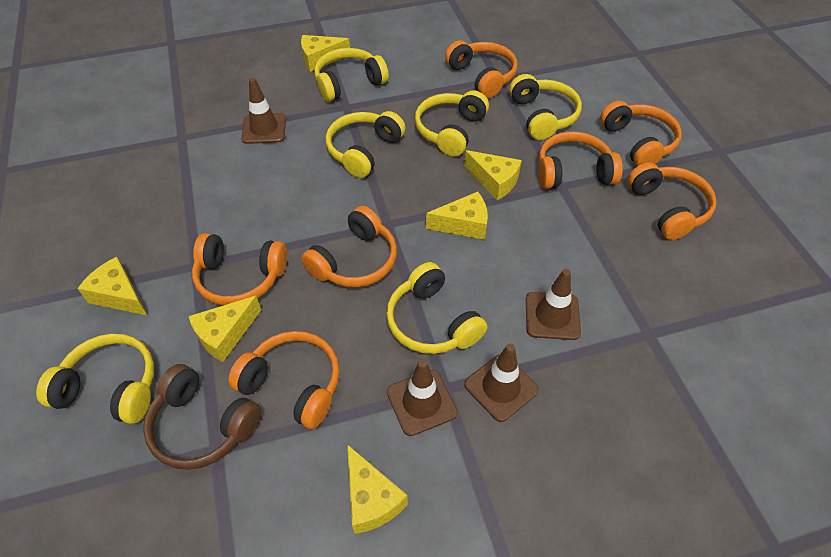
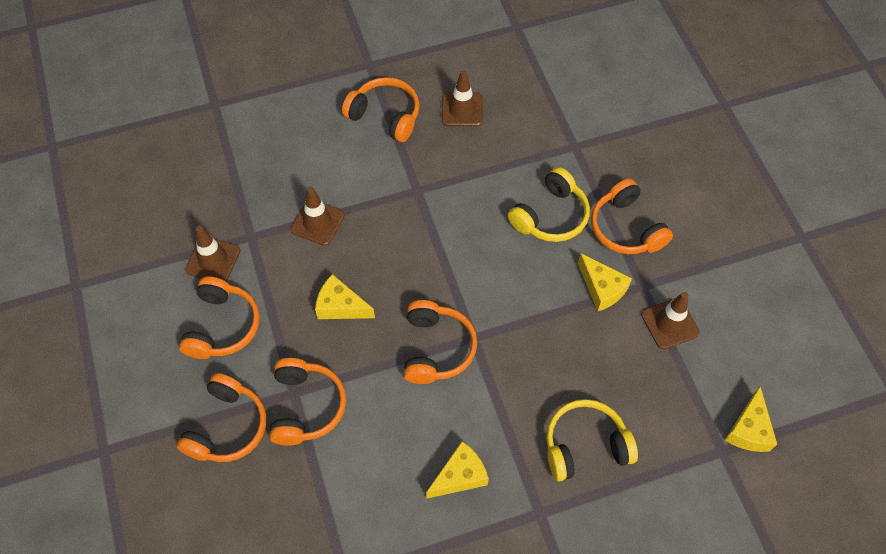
brown headphones: 1 -> 0
orange headphones: 7 -> 6
yellow cheese: 6 -> 4
yellow headphones: 6 -> 2

